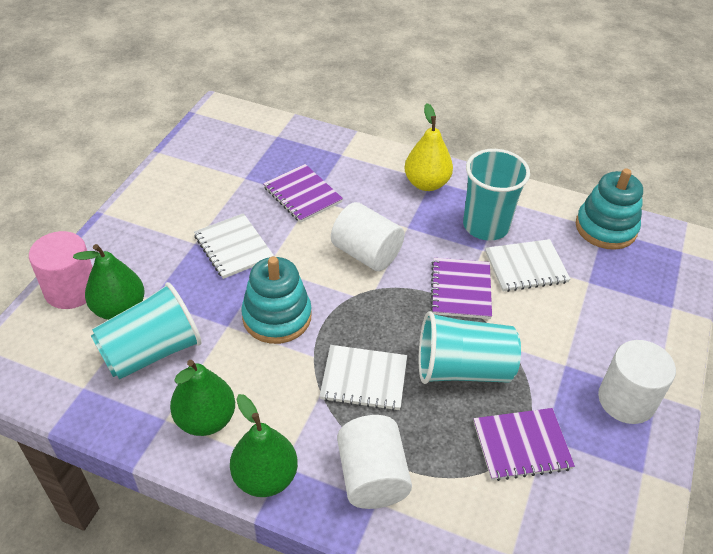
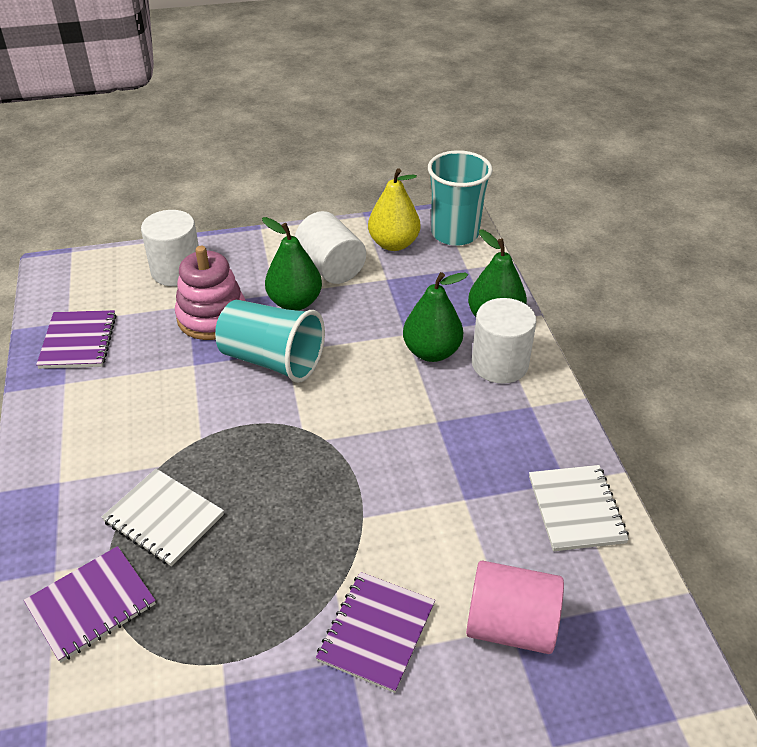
pink stacking toy: 0 -> 1
turquoise cup: 3 -> 2
turquoise stacking toy: 2 -> 0
white notebook: 3 -> 2

